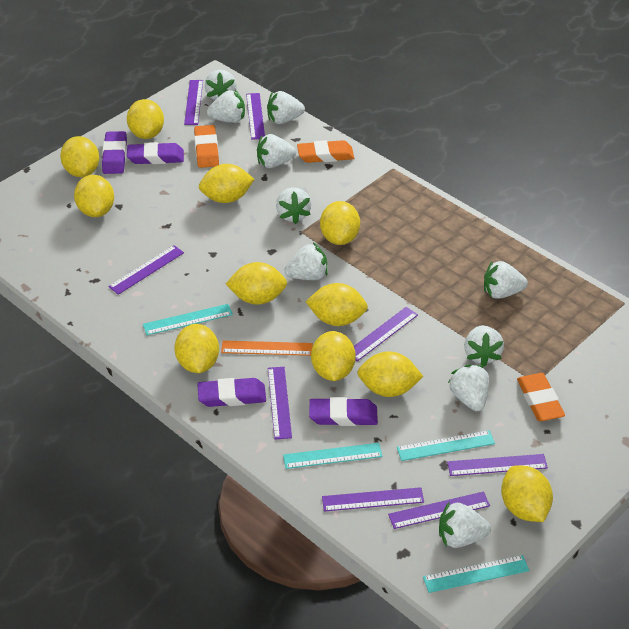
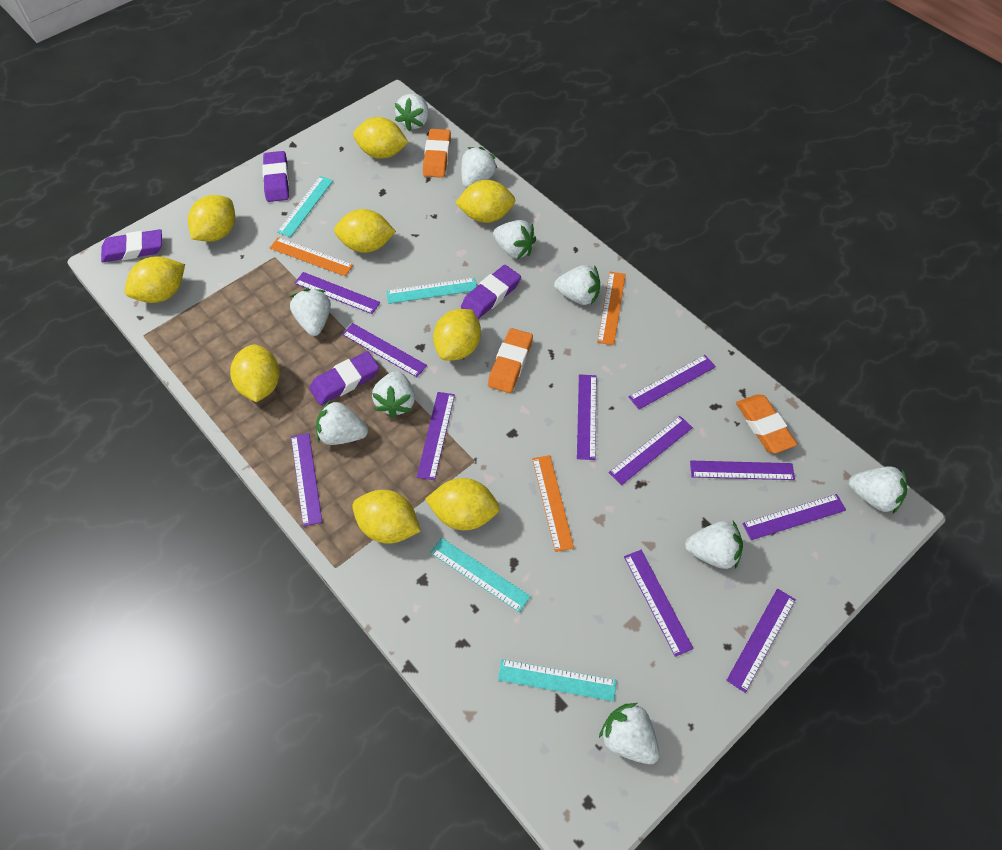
orange ruler: 1 -> 3
purple ruler: 8 -> 11
yellow lemon: 11 -> 9

